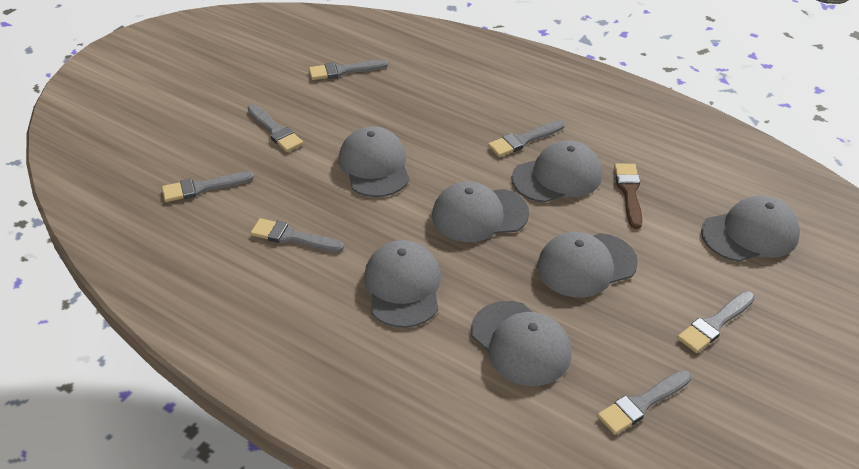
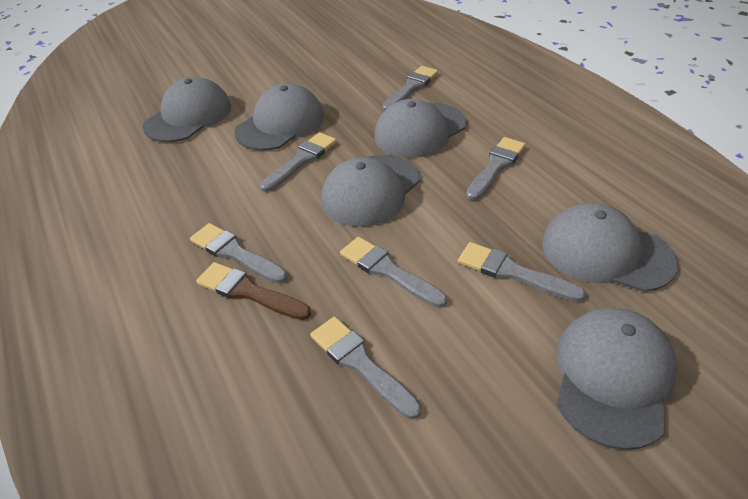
grey cap: 7 -> 6

